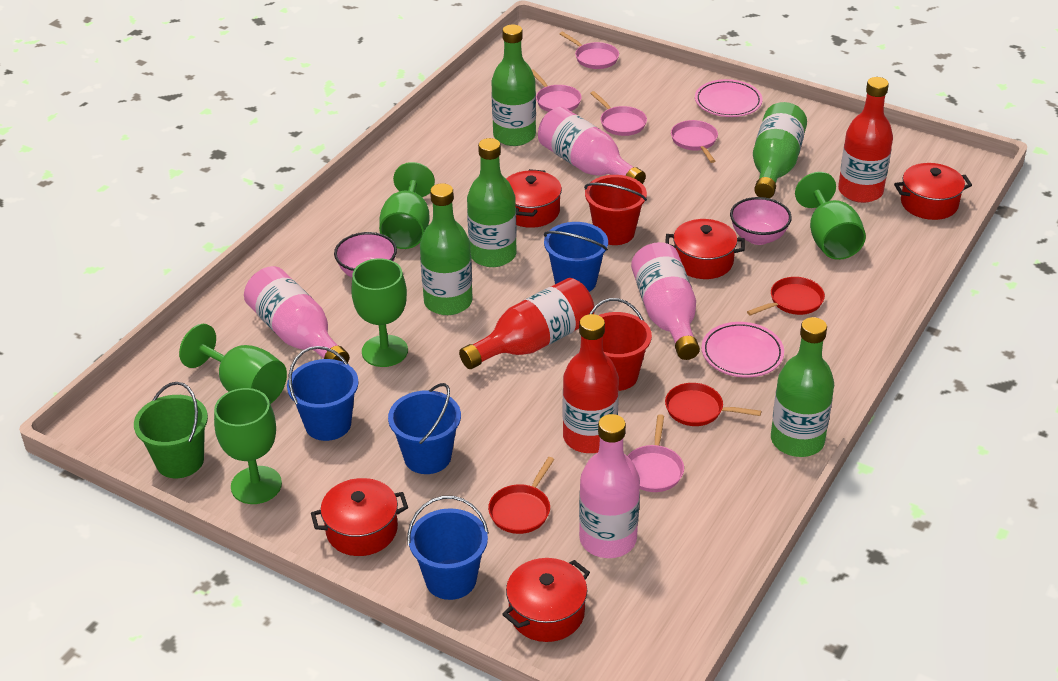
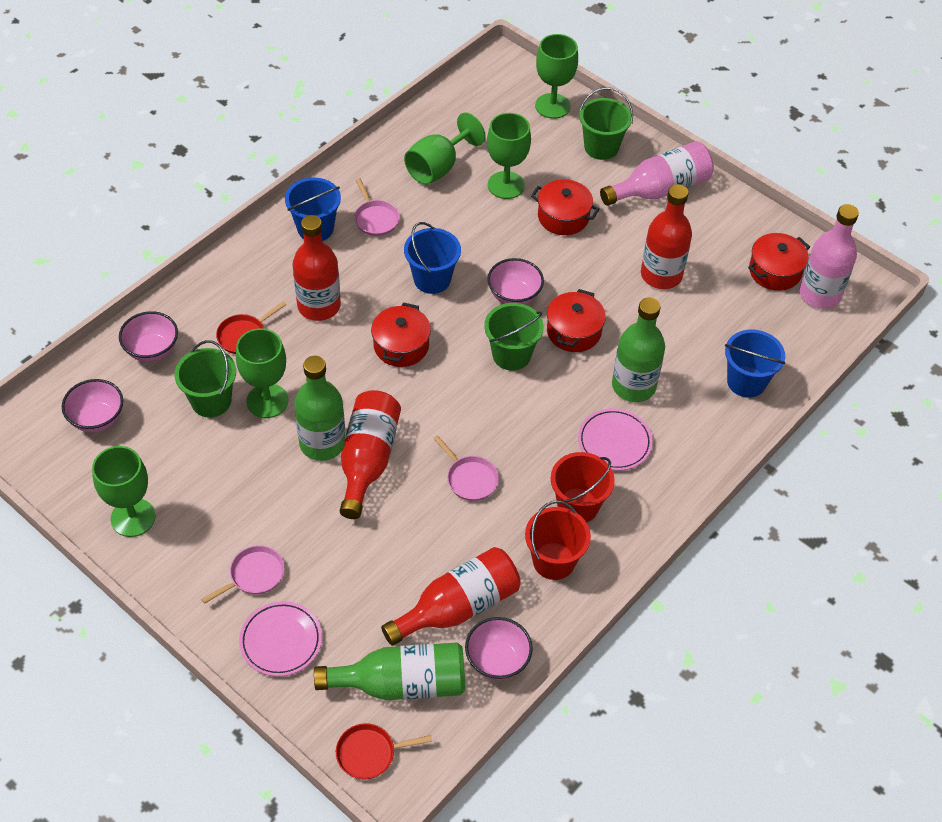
blue bucket: 4 -> 3
green bottle: 5 -> 3
green bucket: 1 -> 3
pink bottle: 4 -> 2
pink bowl: 2 -> 4
pink pan: 5 -> 3
red bottle: 3 -> 4
red pan: 3 -> 2
red pot: 5 -> 4

